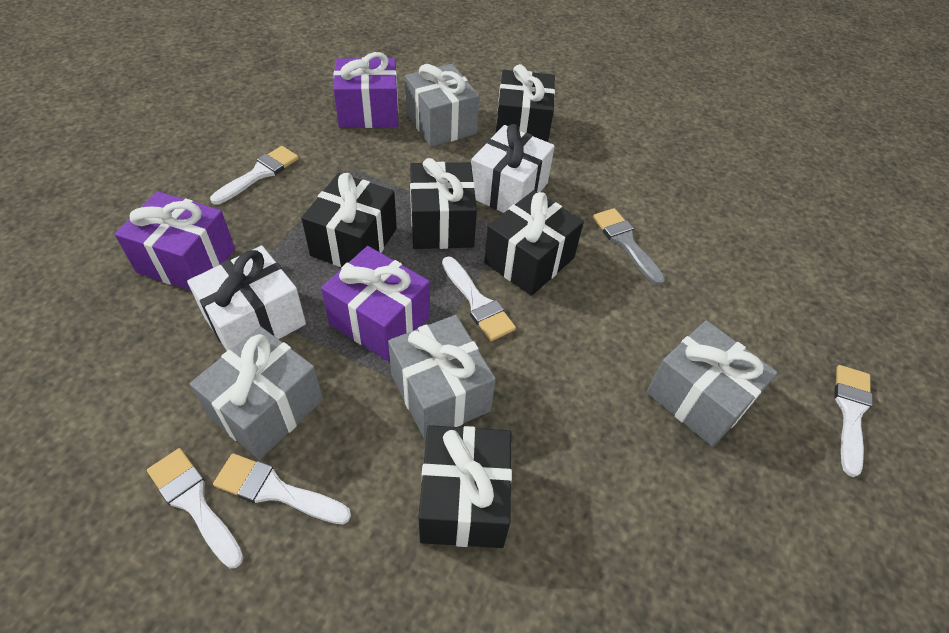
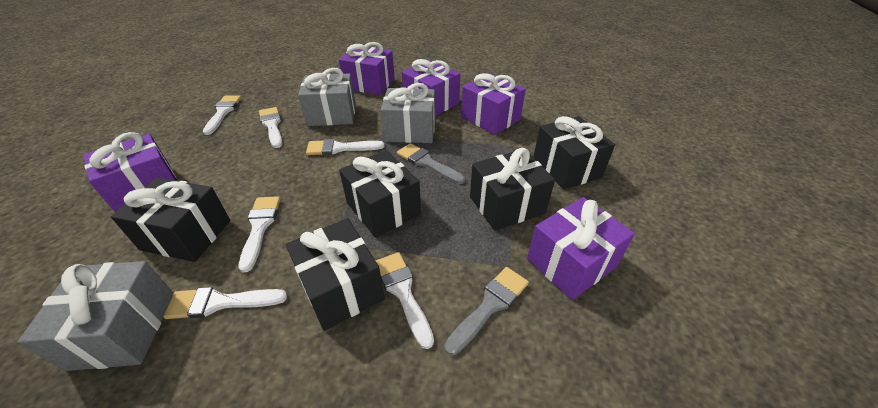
grey brush: 1 -> 2
grey gift: 4 -> 3
purple gift: 3 -> 5
white brush: 5 -> 6
white gift: 2 -> 0

